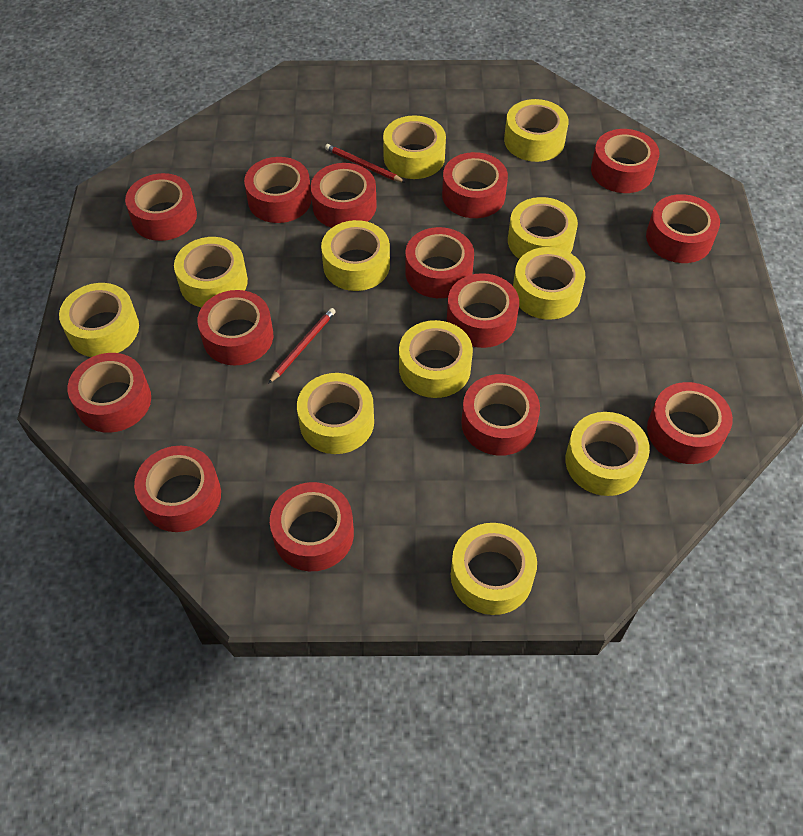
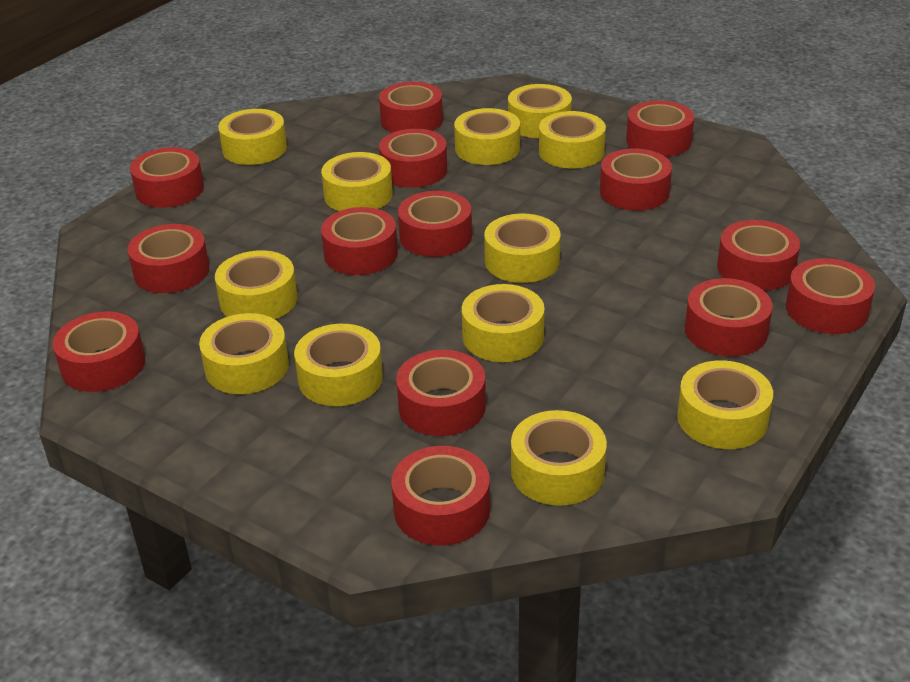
red pencil: 2 -> 0
yellow tape: 11 -> 12

